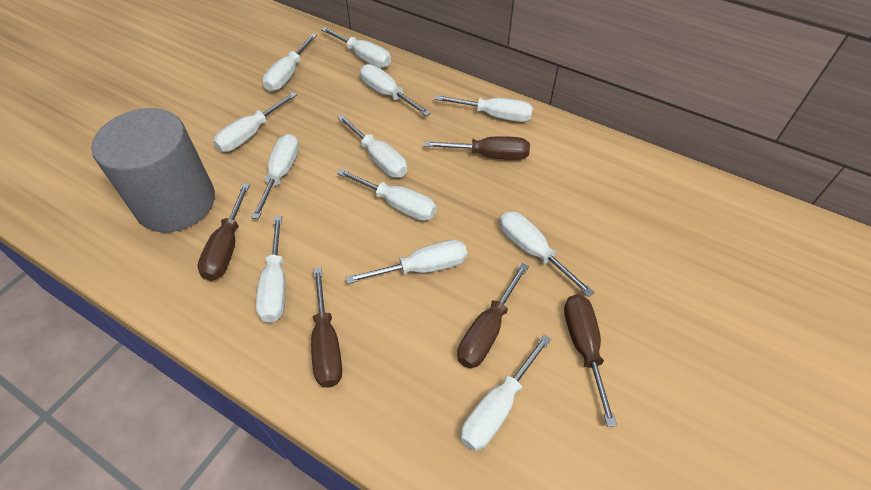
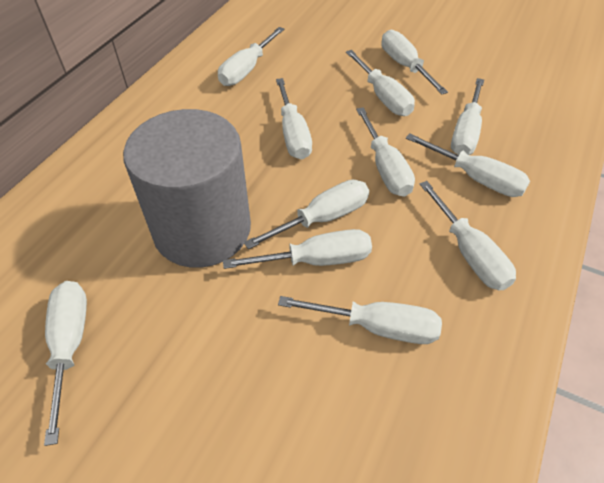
brown screwdriver: 5 -> 0

